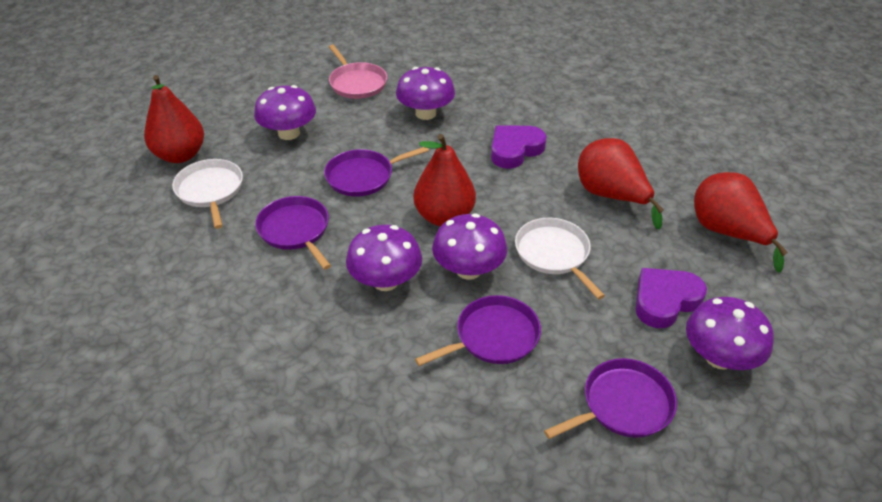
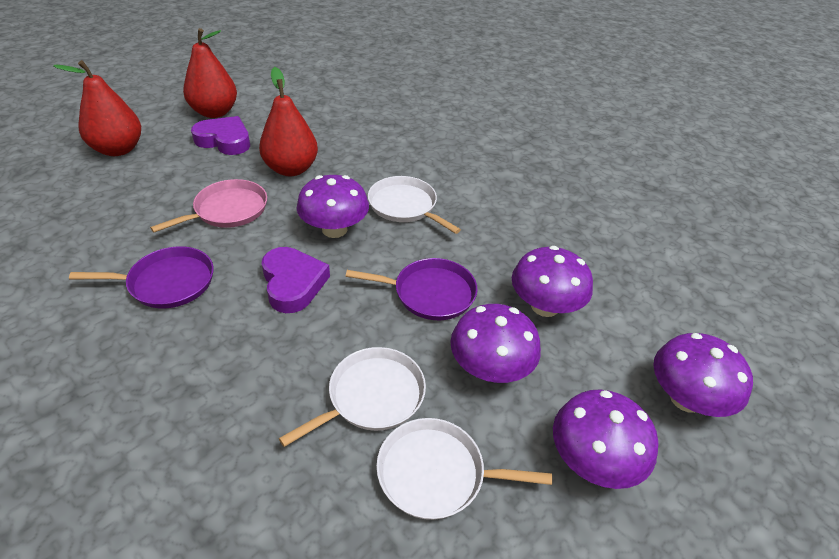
purple pan: 4 -> 2
red pear: 4 -> 3
white pan: 2 -> 3

